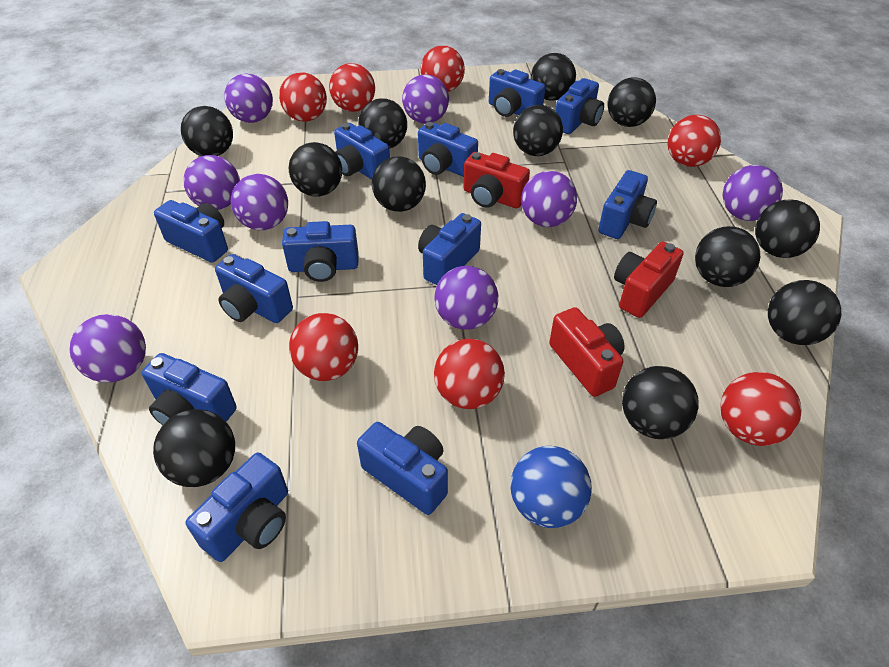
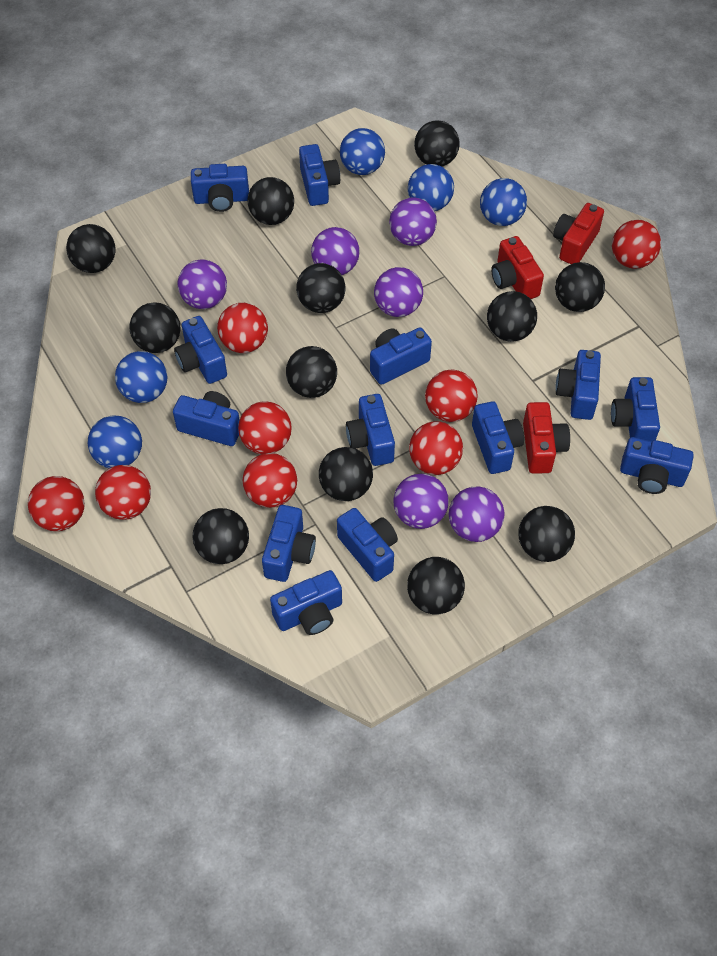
blue ball: 1 -> 5
blue camera: 12 -> 13
purple ball: 8 -> 6
red ball: 7 -> 8

